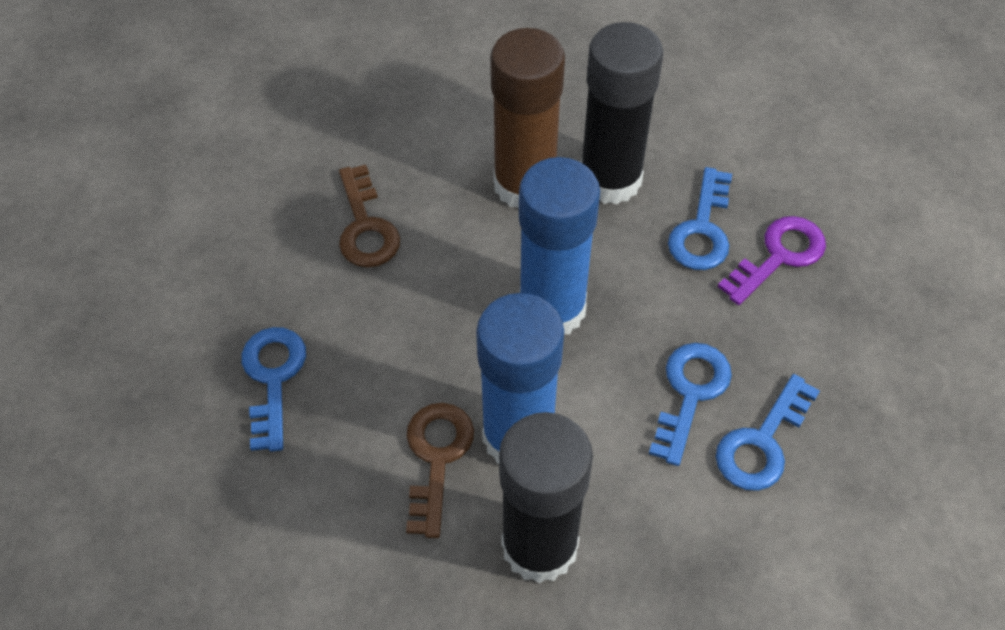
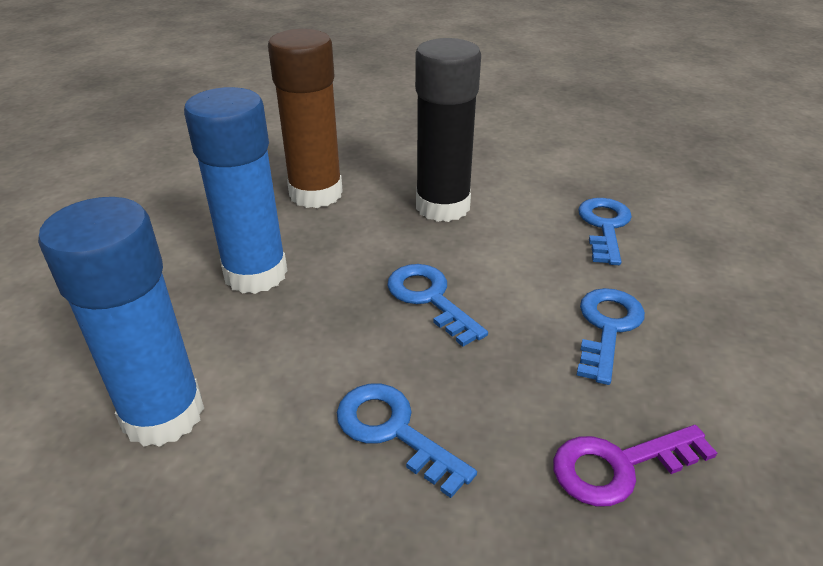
black glue stick: 2 -> 1
brown key: 2 -> 0

